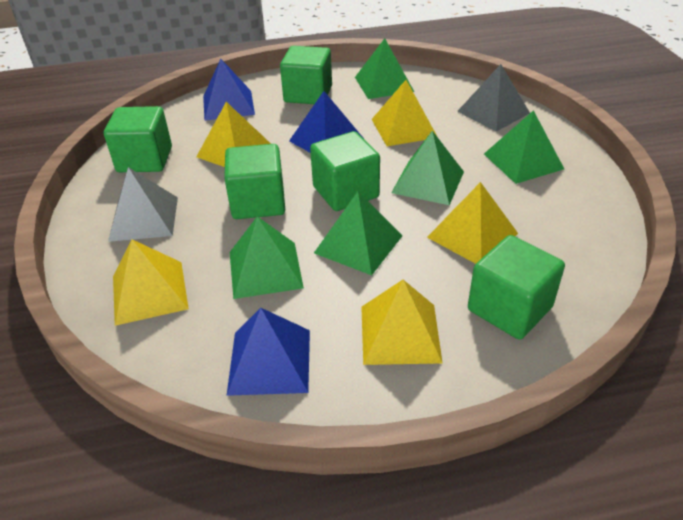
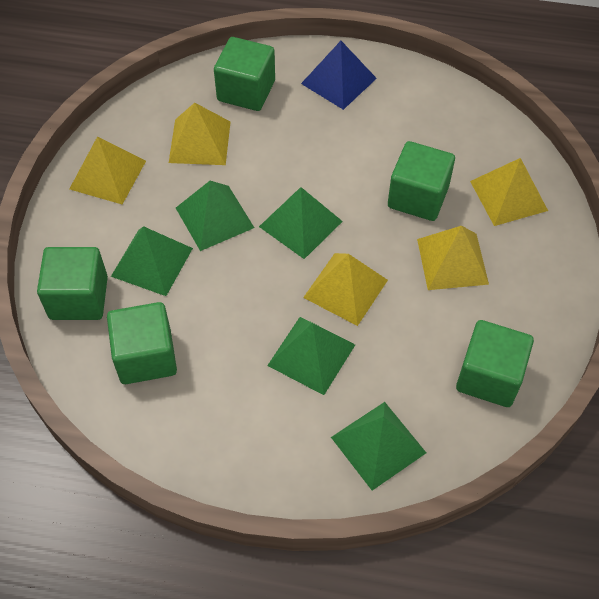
blue pyramid: 3 -> 1
grey pyramid: 2 -> 0

